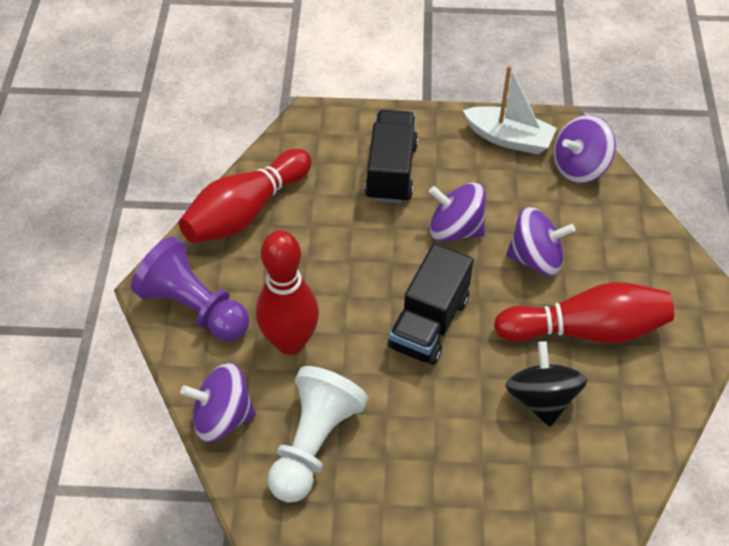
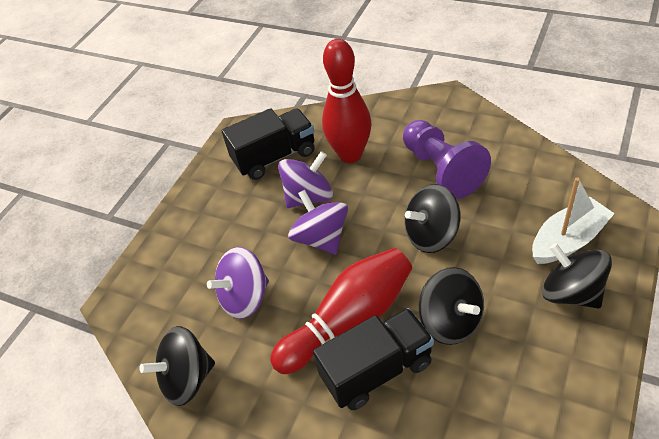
black spinning top: 1 -> 4
purple spinning top: 4 -> 3
red bowling pin: 3 -> 2
white pawn: 1 -> 0

